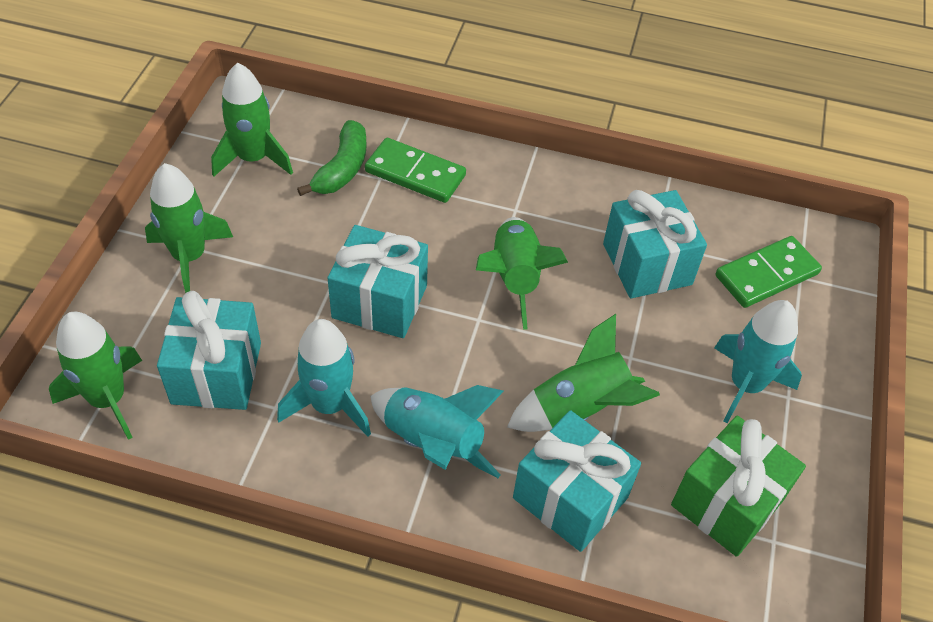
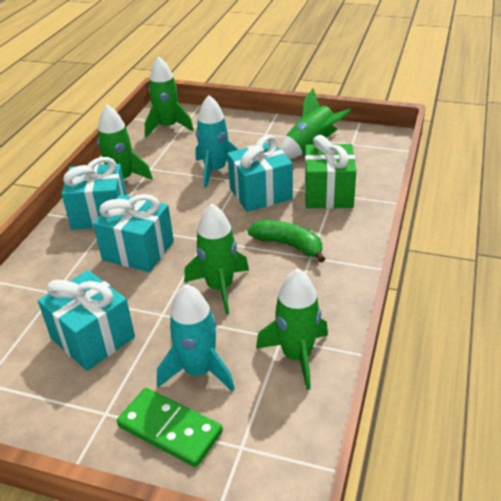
green domino: 2 -> 1
turquoise rocket: 3 -> 2

